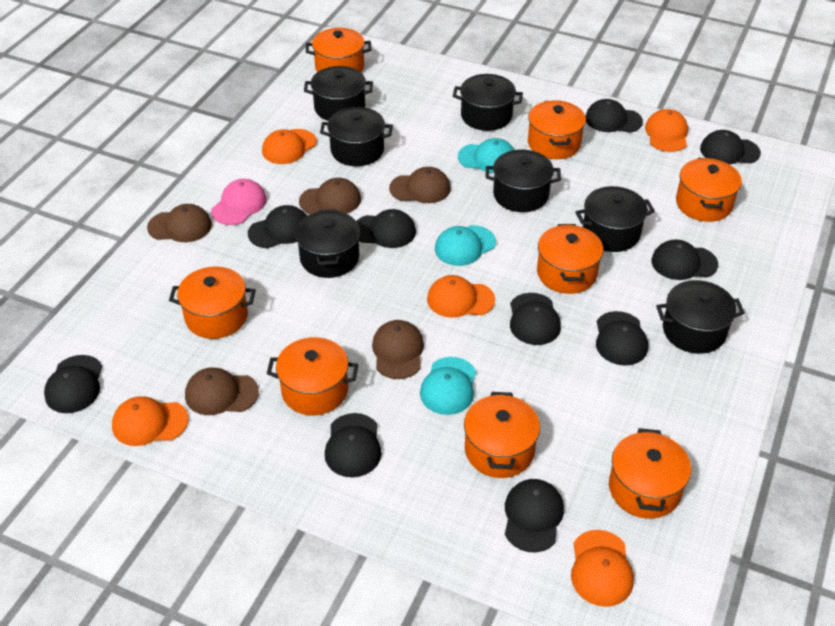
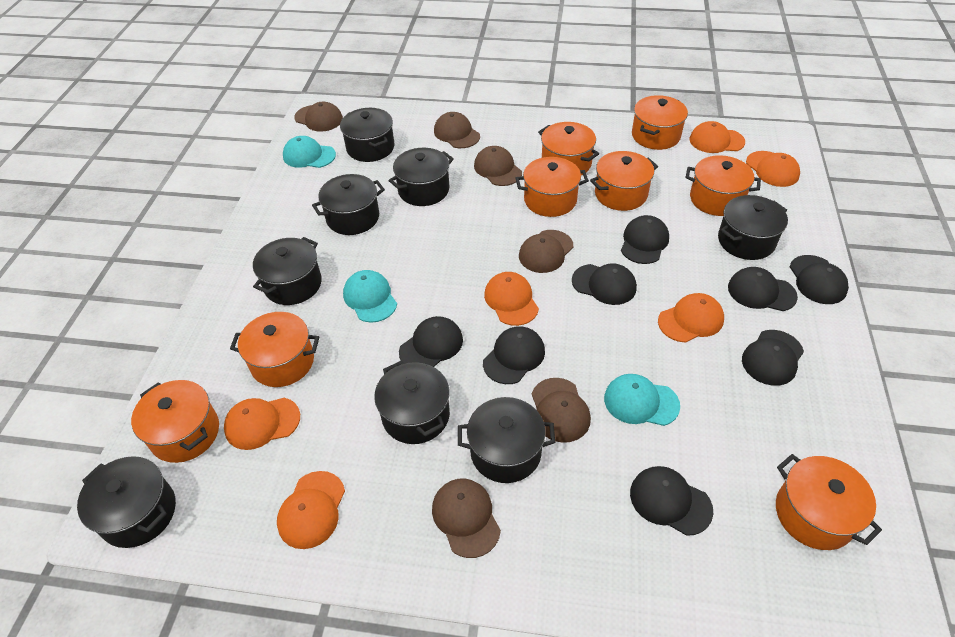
black cap: 10 -> 8
black pot: 7 -> 8
brown cap: 5 -> 6
orange cap: 5 -> 6
pink cap: 1 -> 0

